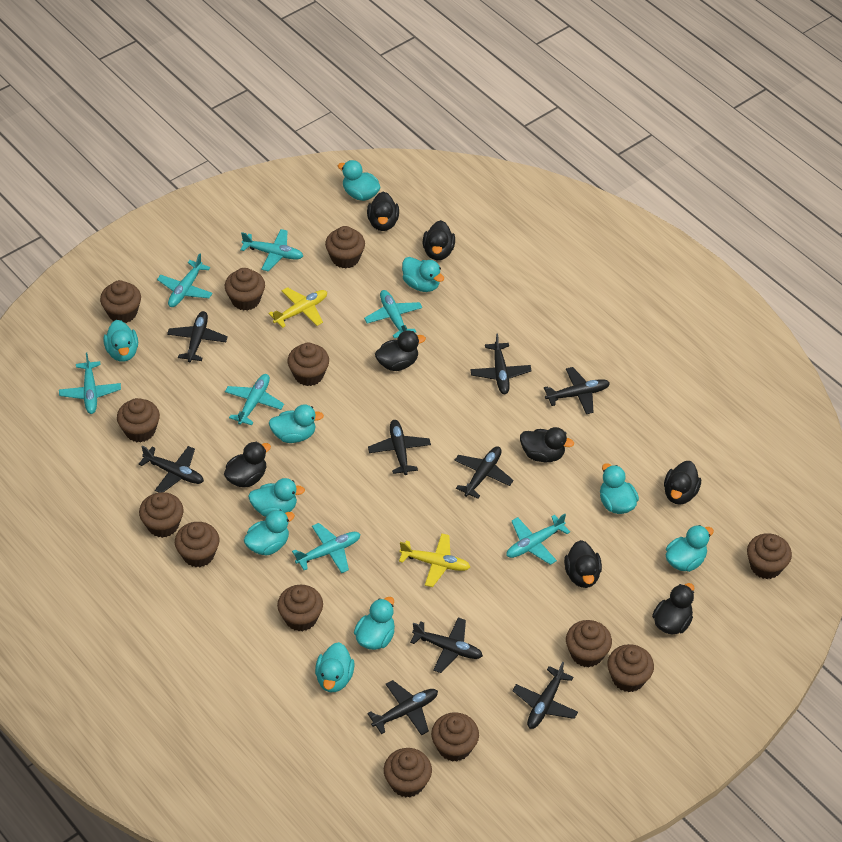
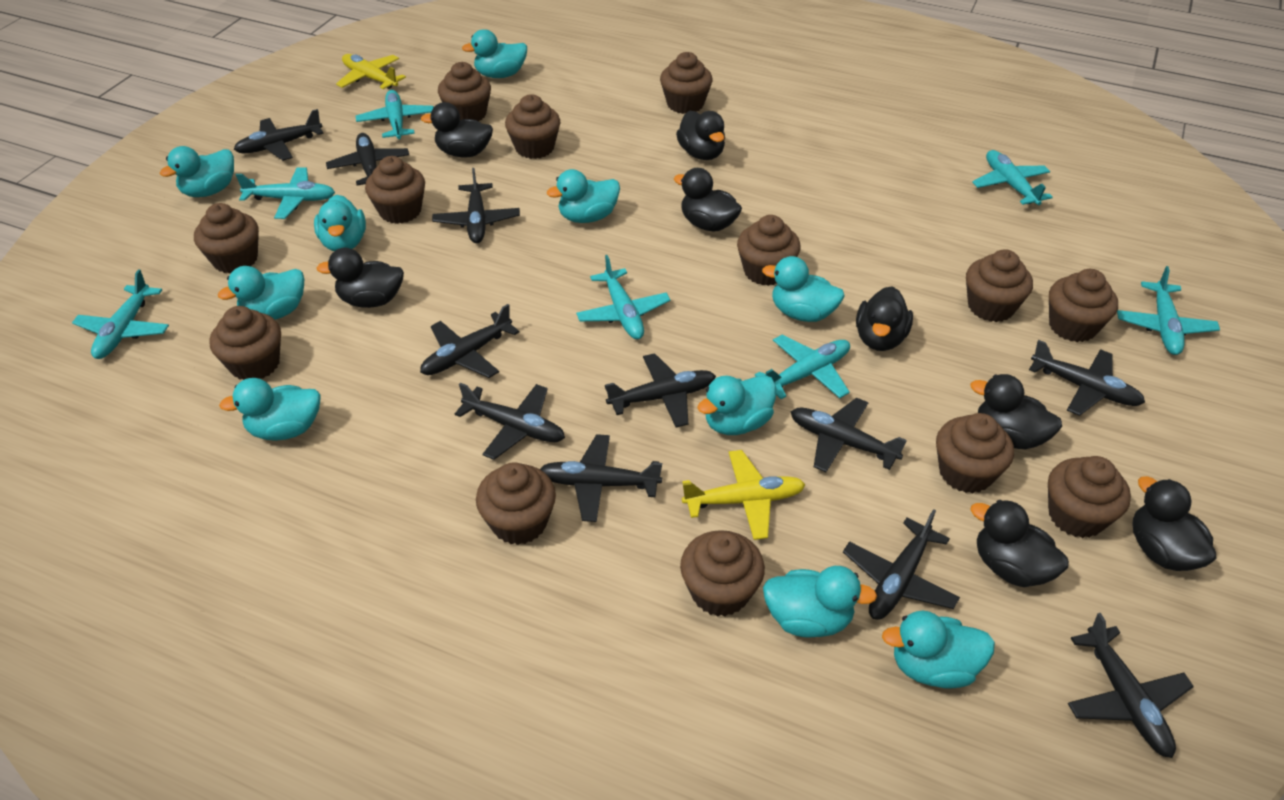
black plane: 9 -> 11

